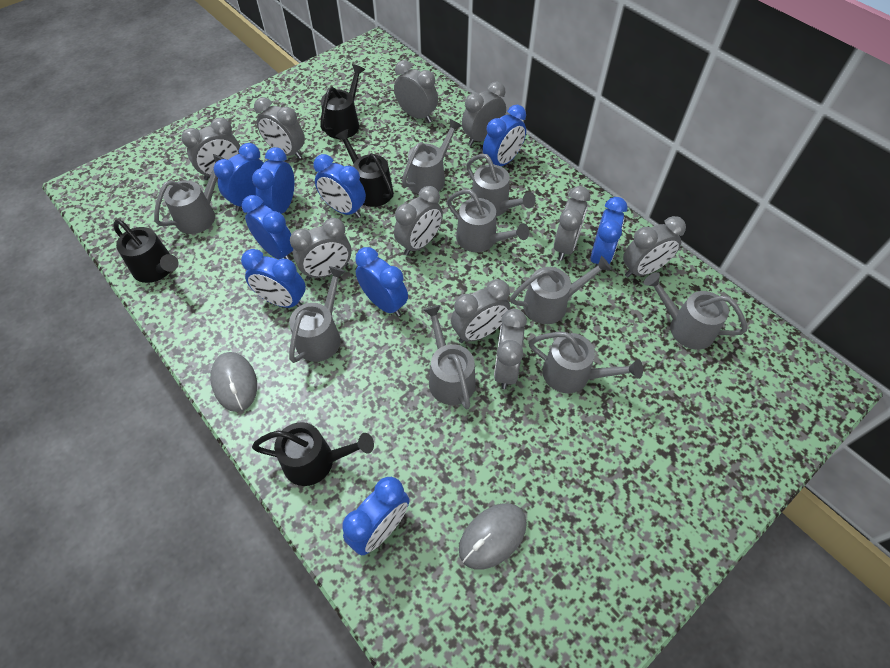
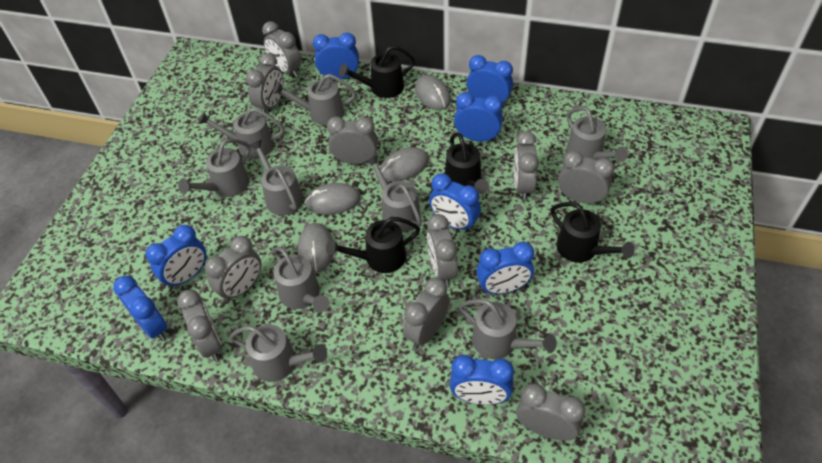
blue clock: 9 -> 8
grey mouse: 2 -> 4

